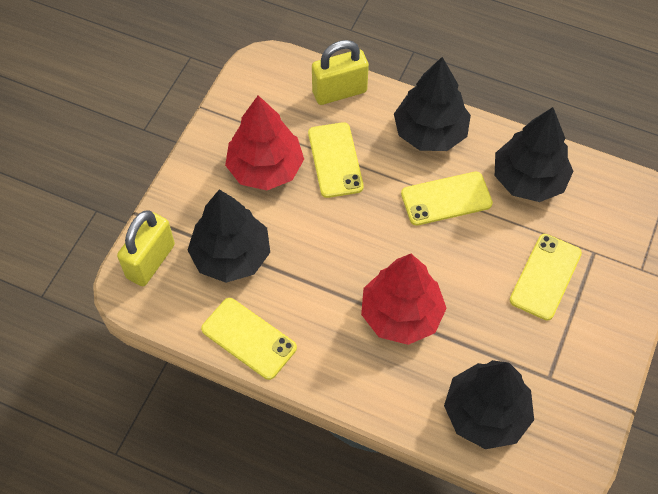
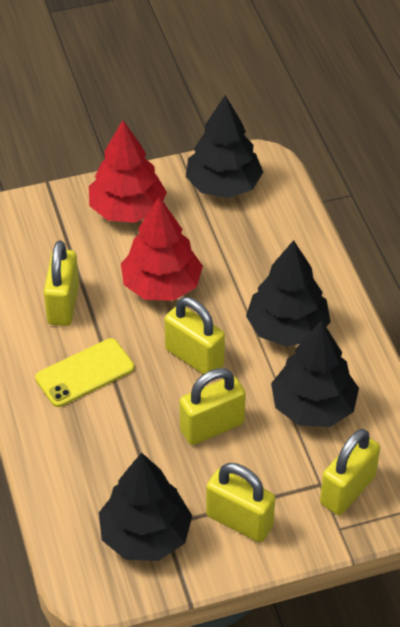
yellow padlock: 2 -> 5
yellow phone: 4 -> 1

